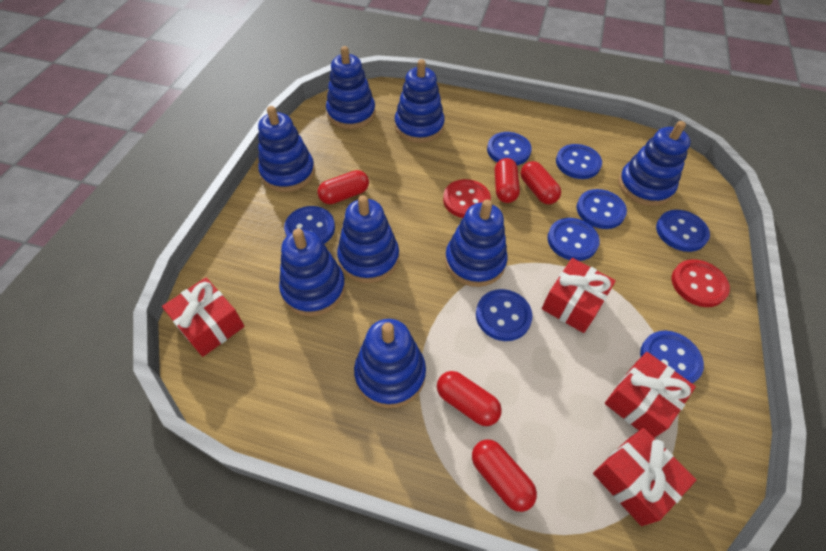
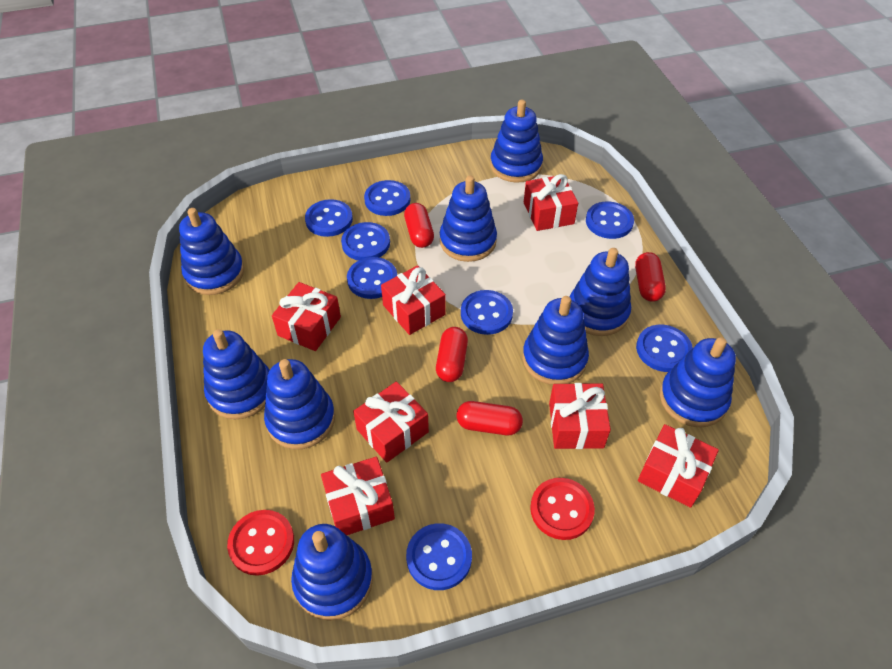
blue stacking toy: 8 -> 9
red capsule: 5 -> 4
red gift: 4 -> 7

